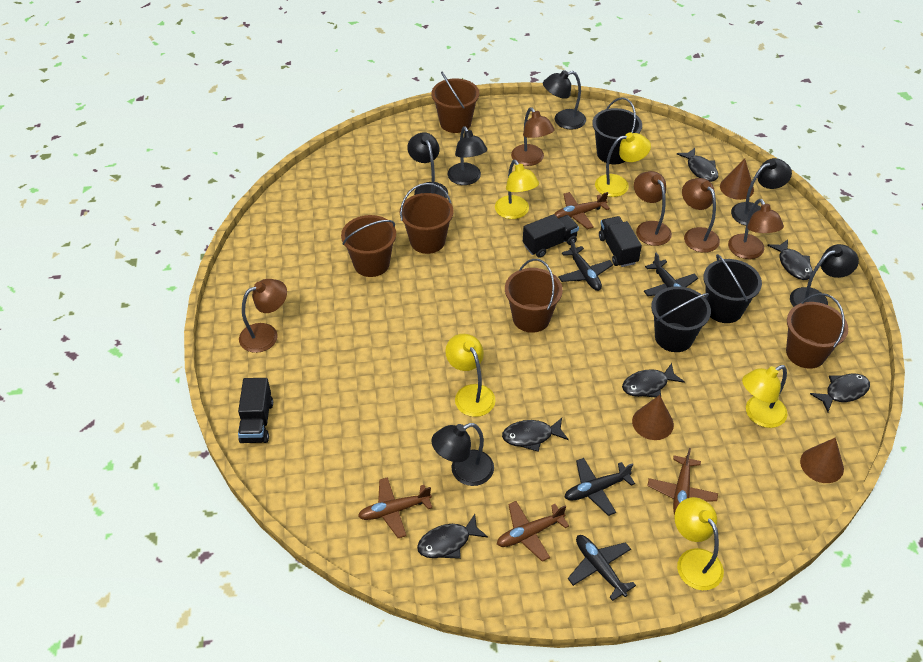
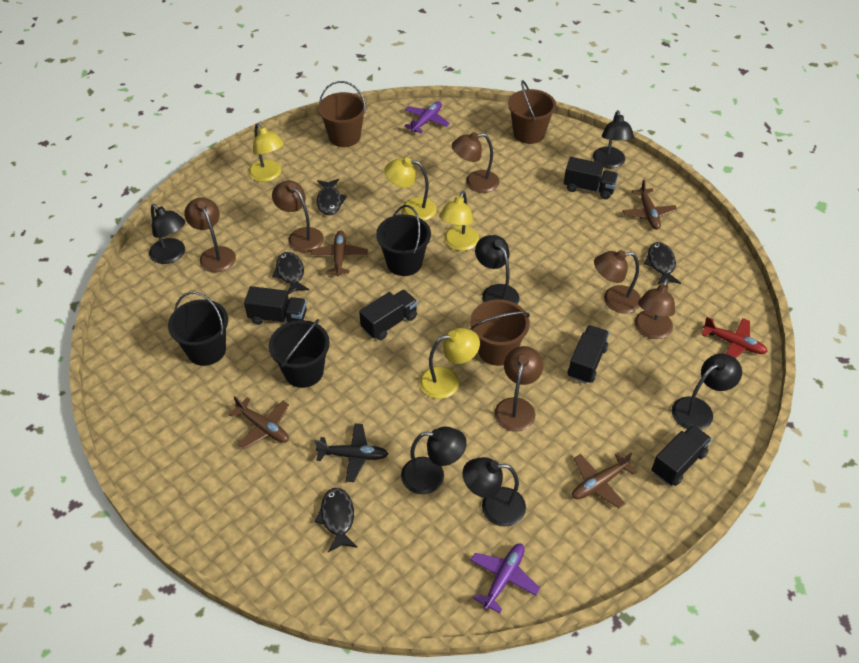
black fish: 6 -> 4
black plane: 4 -> 1
black truck: 3 -> 5
brown bucket: 5 -> 3
brown cone: 3 -> 0
brown lamp: 5 -> 6
purple plane: 0 -> 2
red plane: 0 -> 1
yellow lamp: 5 -> 4

